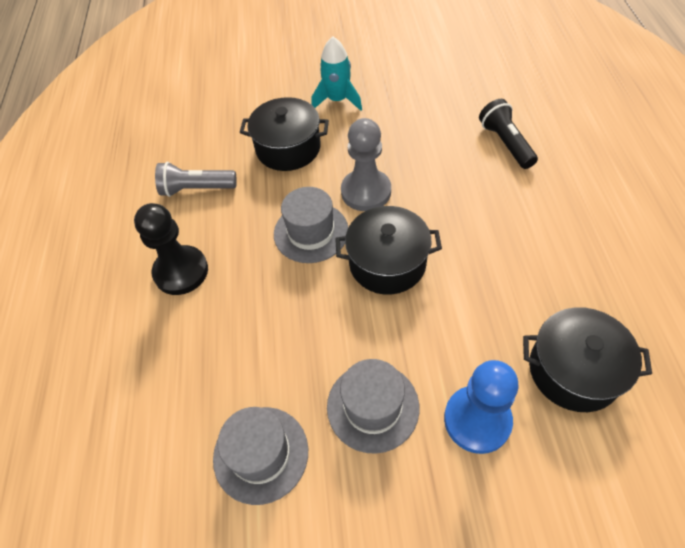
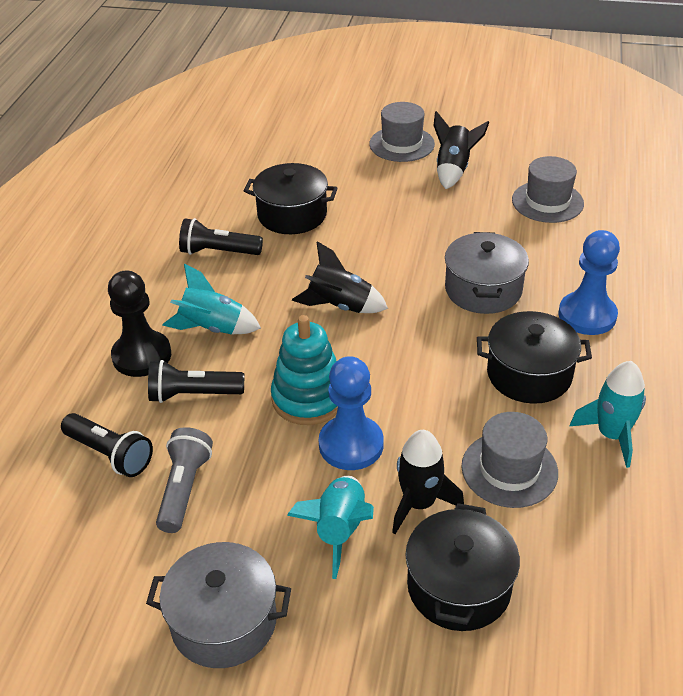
black flashlight: 1 -> 3
black rocket: 0 -> 3
blue pawn: 1 -> 2
grey pawn: 1 -> 0
grey pot: 0 -> 2
turquoise rocket: 1 -> 3
turquoise stacking toy: 0 -> 1

